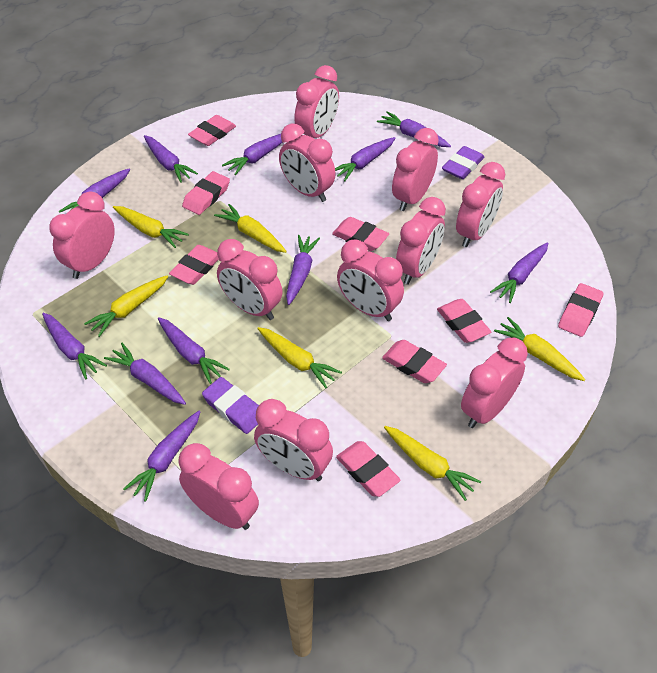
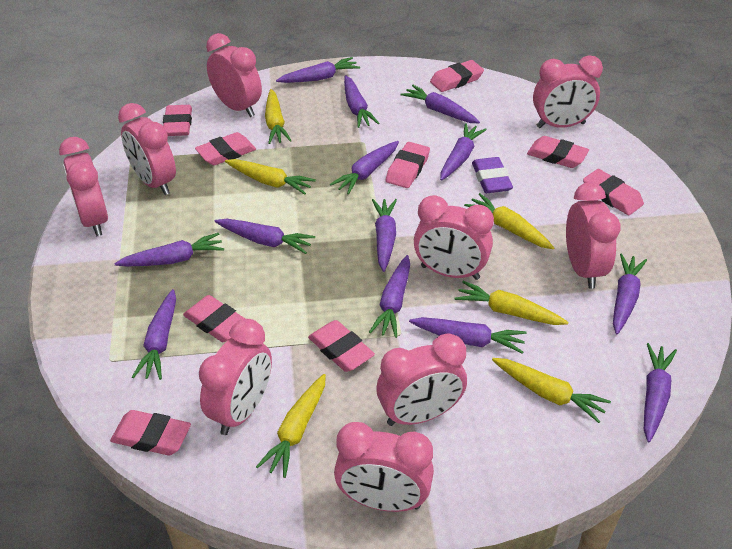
pink clock: 11 -> 9
pink eraser: 8 -> 9
purple carrot: 11 -> 13
purple eraser: 2 -> 1

